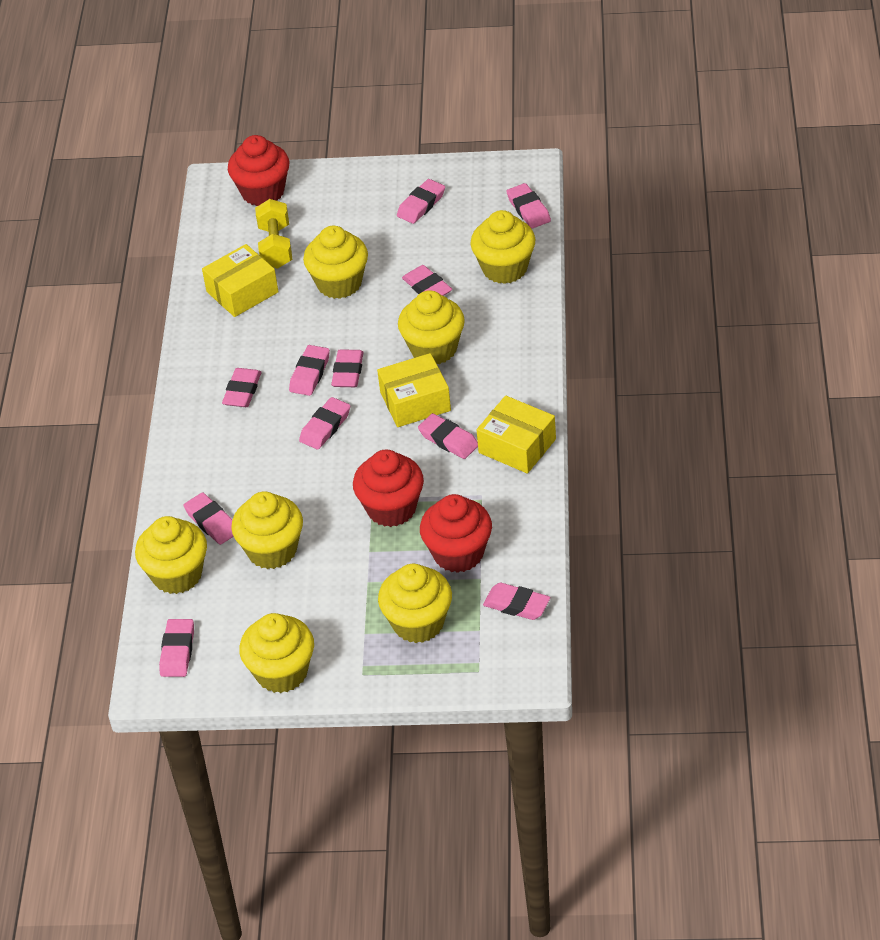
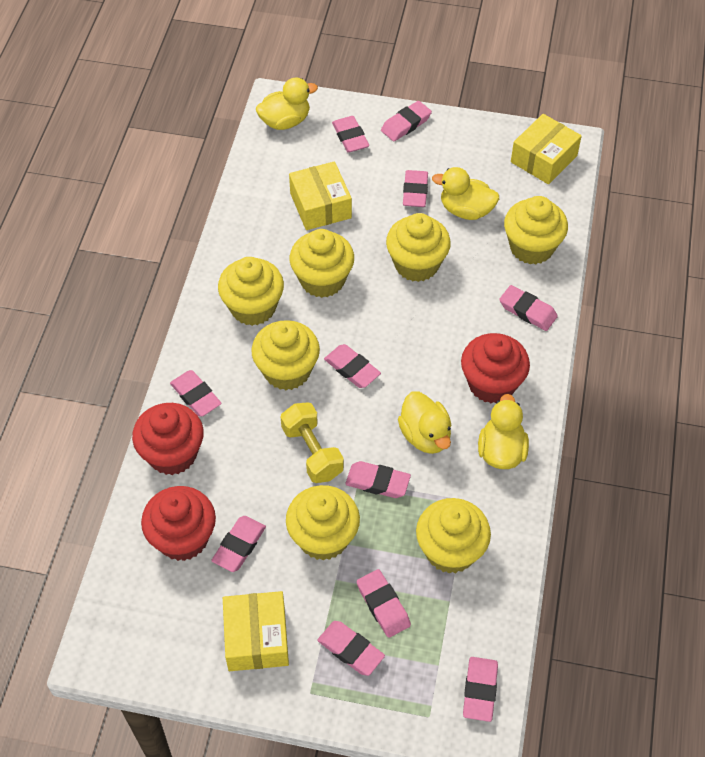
yellow duck: 0 -> 4

